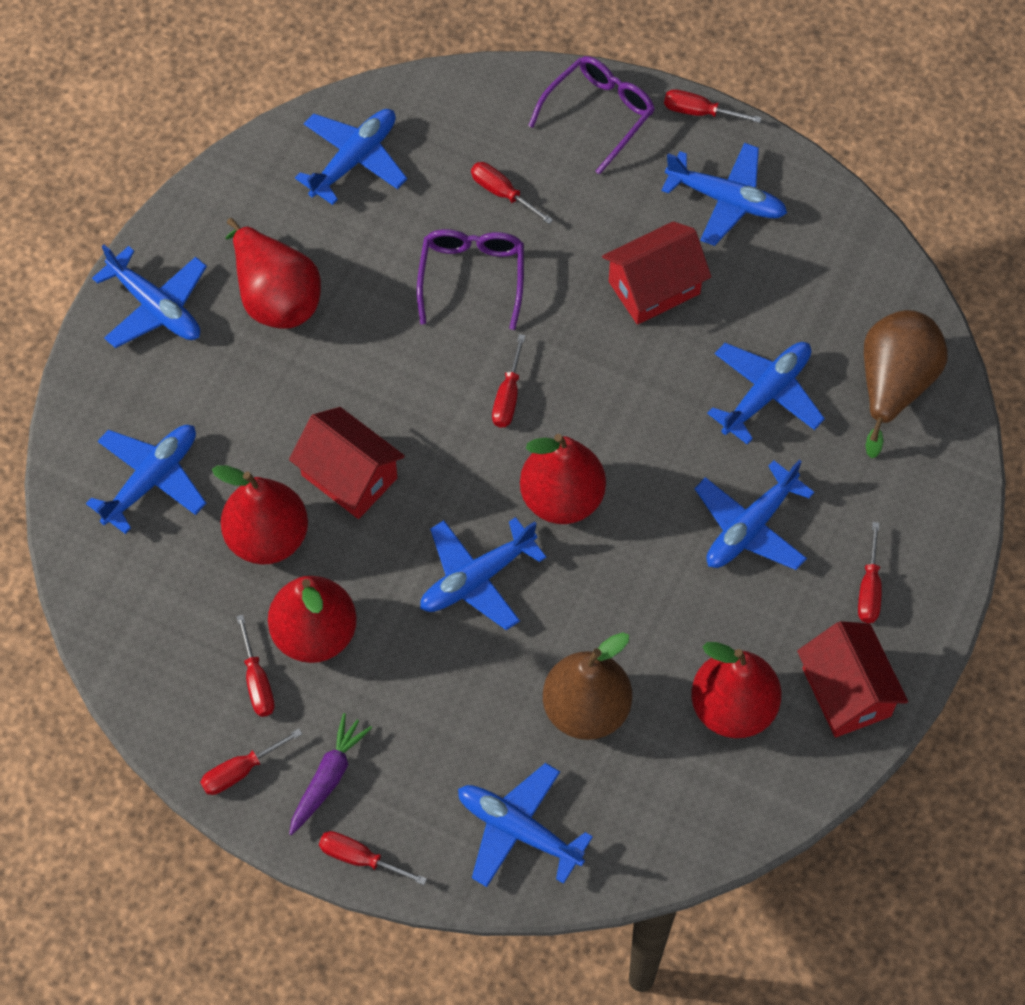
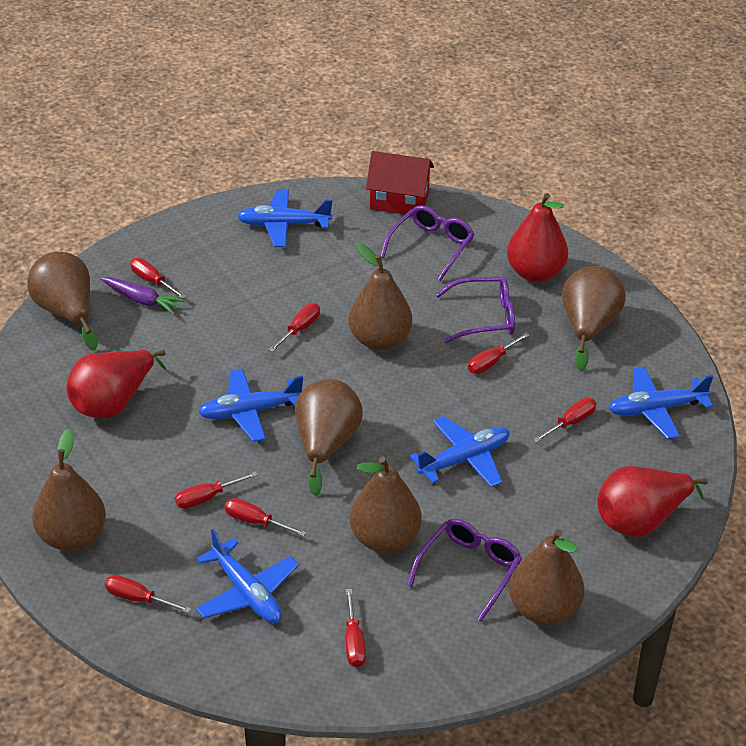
blue plane: 8 -> 5
brown pear: 2 -> 7
purple glasses: 2 -> 3
red house: 3 -> 1
red pear: 5 -> 3
red screwdriver: 7 -> 8

